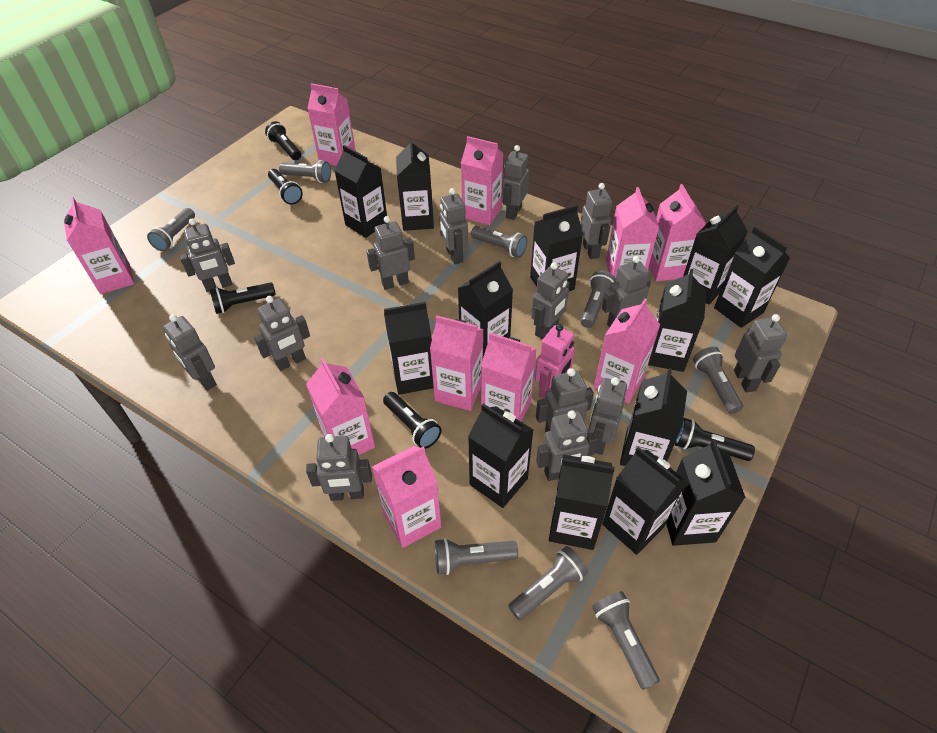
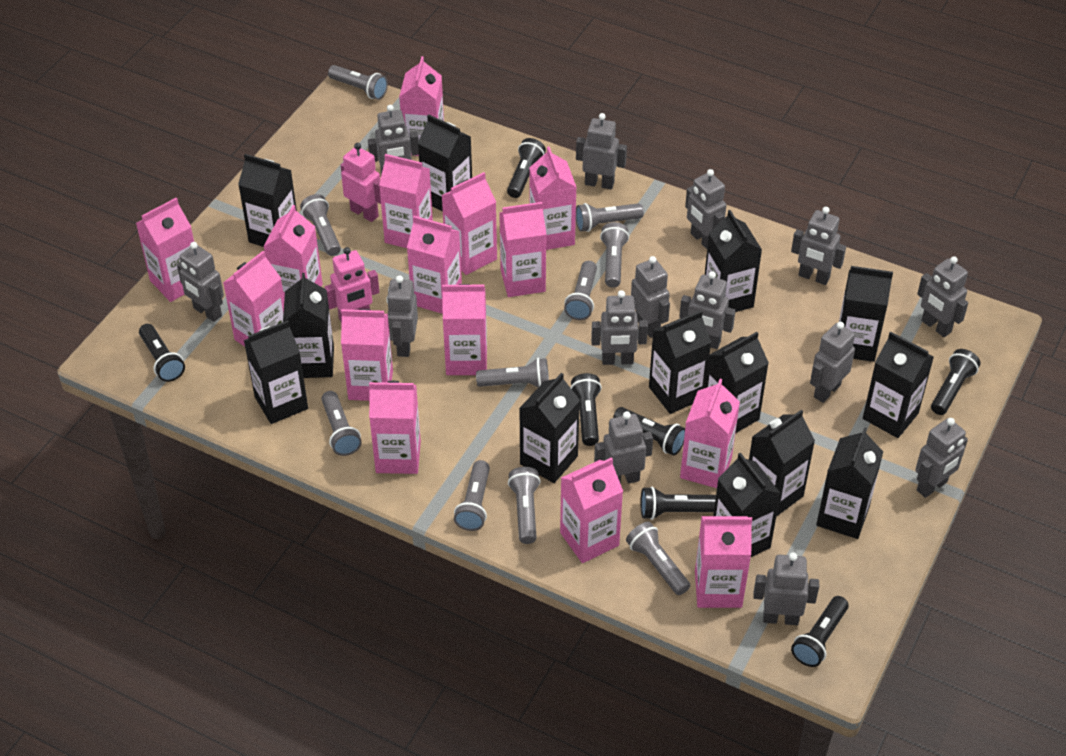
black flashlight: 5 -> 7
grey flashlight: 8 -> 10
pink carton: 10 -> 15
pink robot: 1 -> 2

